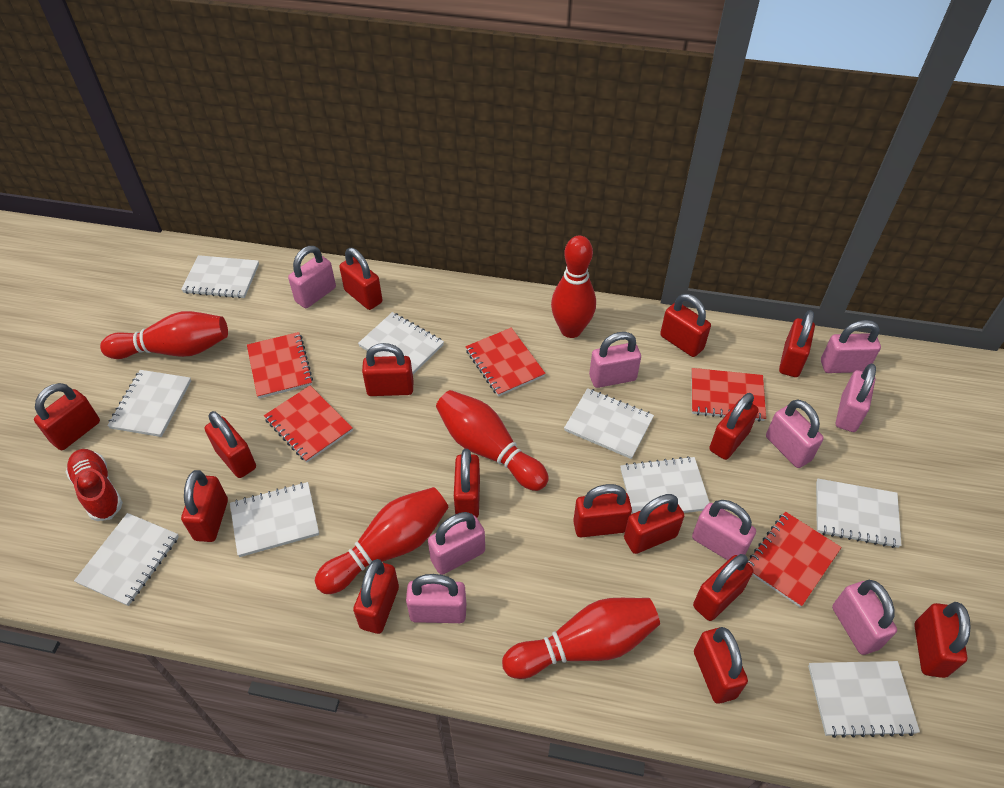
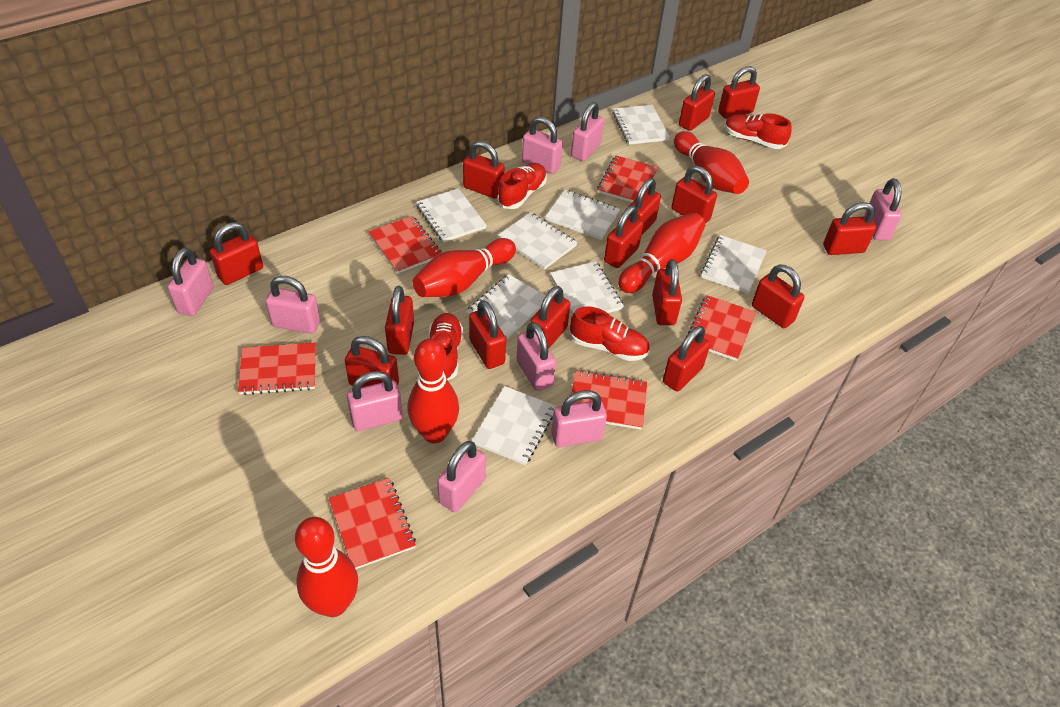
red notebook: 5 -> 6
red shoe: 1 -> 4
white notebook: 9 -> 8

